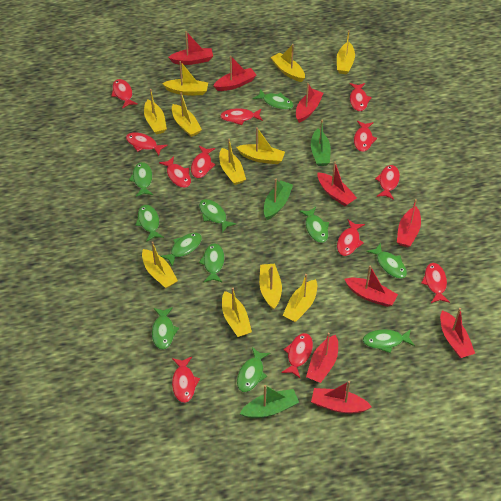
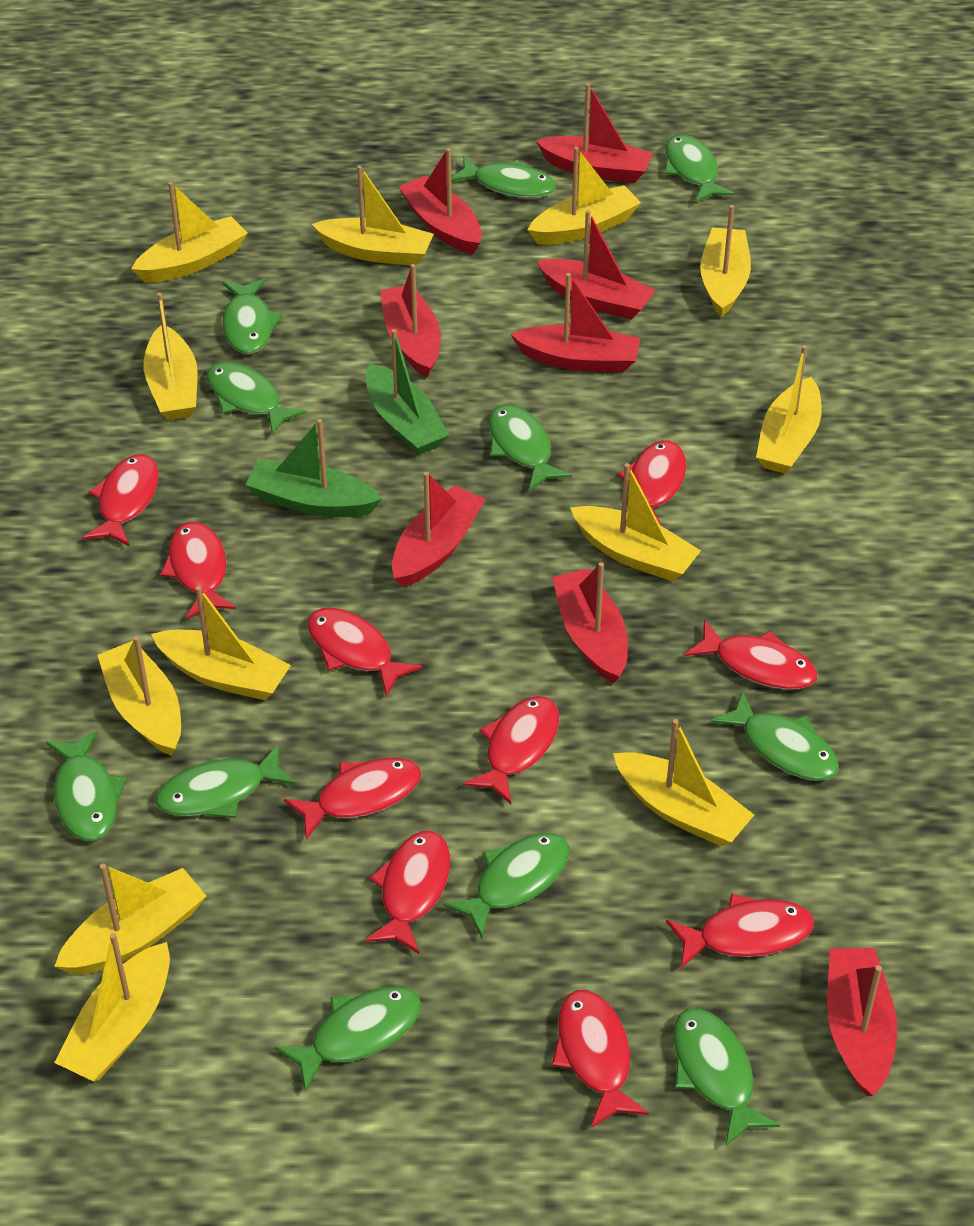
green boat: 3 -> 2
red boat: 9 -> 8
red fish: 12 -> 10
yellow boat: 11 -> 12

